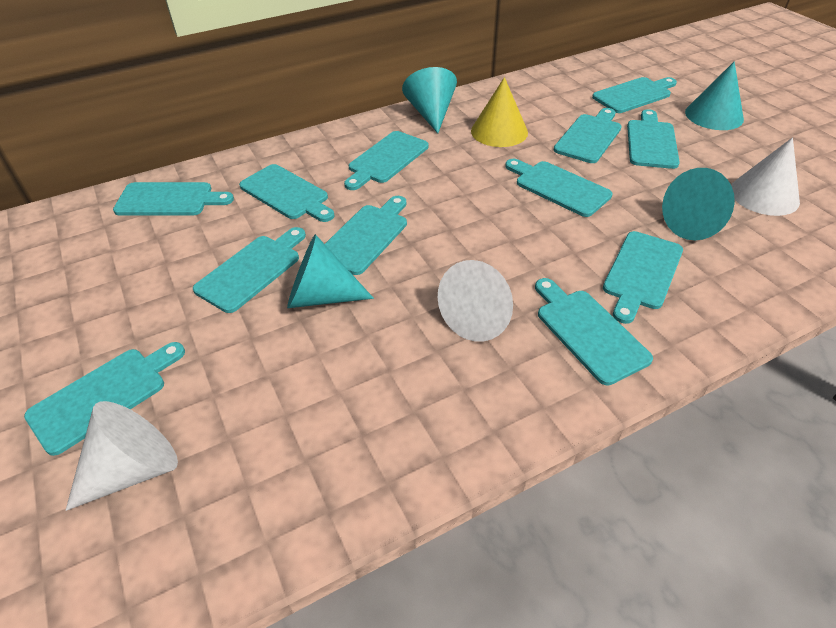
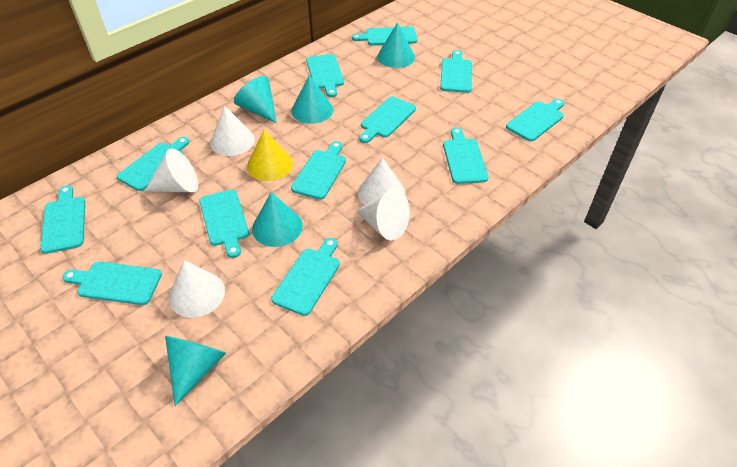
turquoise cone: 4 -> 5
white cone: 3 -> 5

